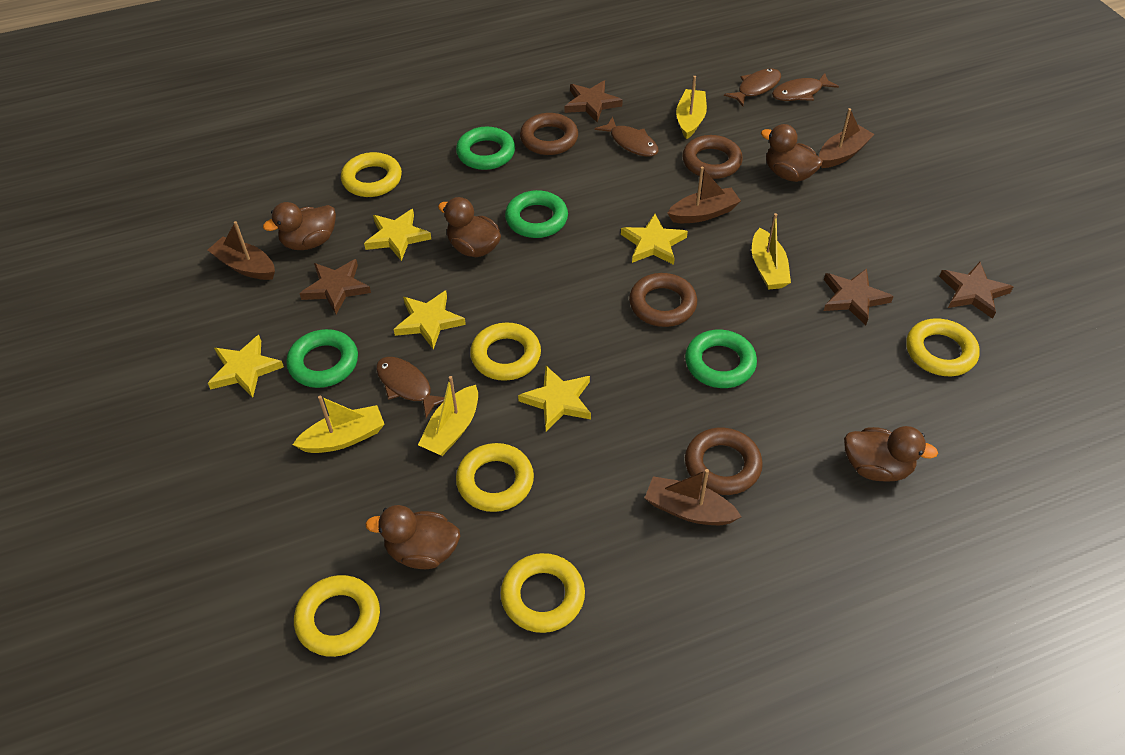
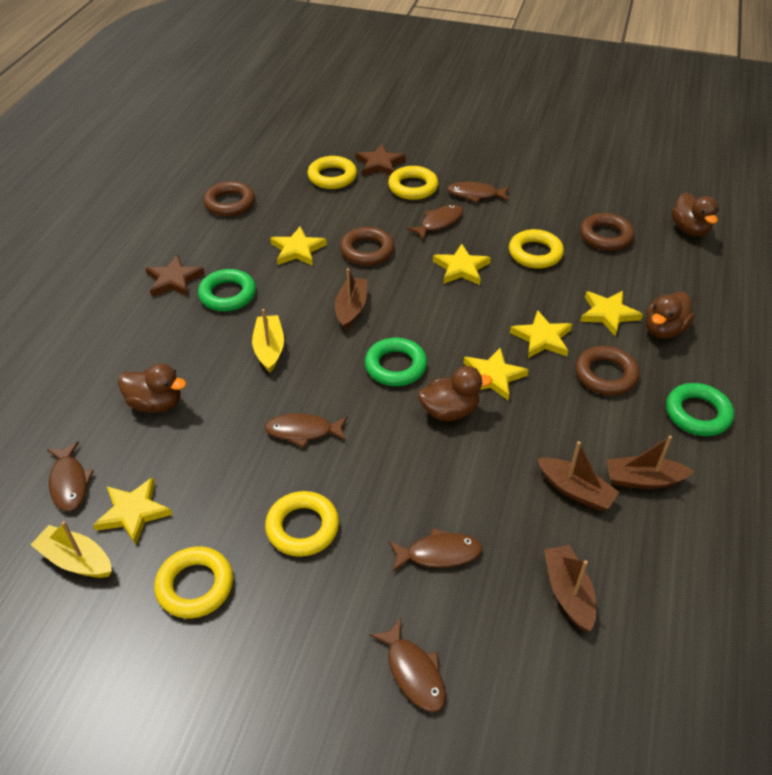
brown duck: 5 -> 4
brown fish: 4 -> 6
brown star: 4 -> 2
green ring: 4 -> 3
yellow boat: 4 -> 2
yellow ring: 6 -> 5
yellow star: 5 -> 6

